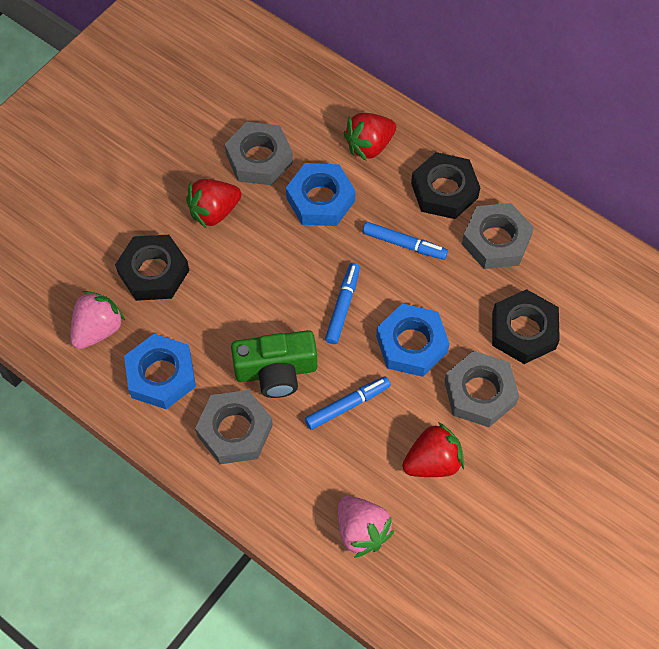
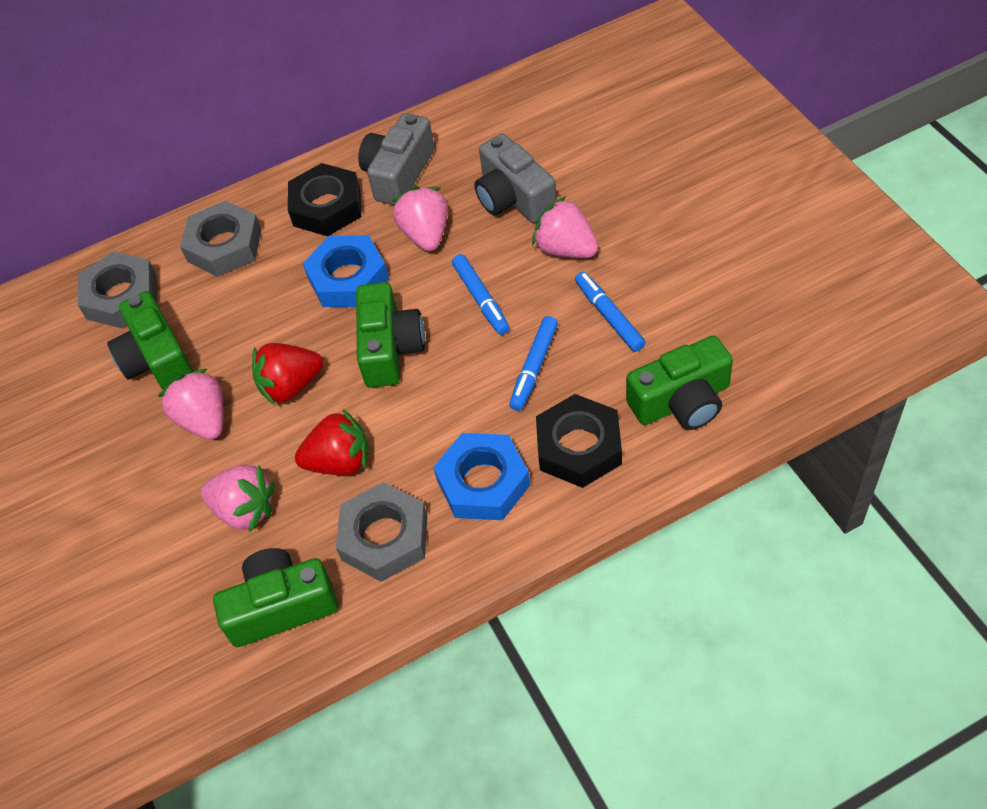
black nut: 3 -> 2
blue nut: 3 -> 2
green camera: 1 -> 4
grey camera: 0 -> 2
grey nut: 4 -> 3
pink strawberry: 2 -> 4
red strawberry: 3 -> 2

